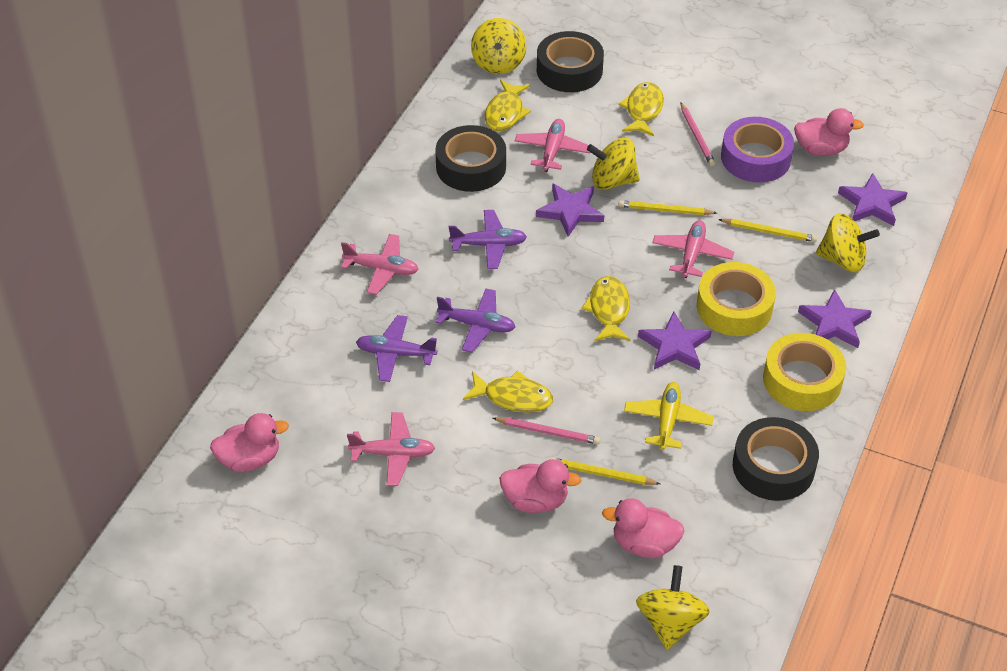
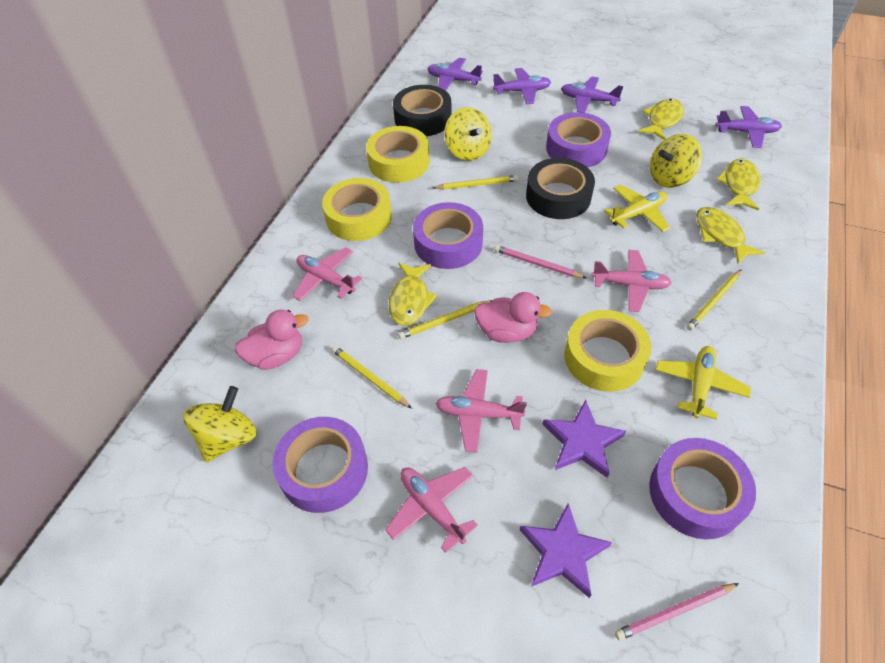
black tape: 3 -> 2
pink duck: 4 -> 2
purple plane: 3 -> 4
purple star: 4 -> 2
purple tape: 1 -> 4
yellow pencil: 3 -> 4
yellow plane: 1 -> 2
yellow spinning top: 4 -> 3
yellow tape: 2 -> 3

